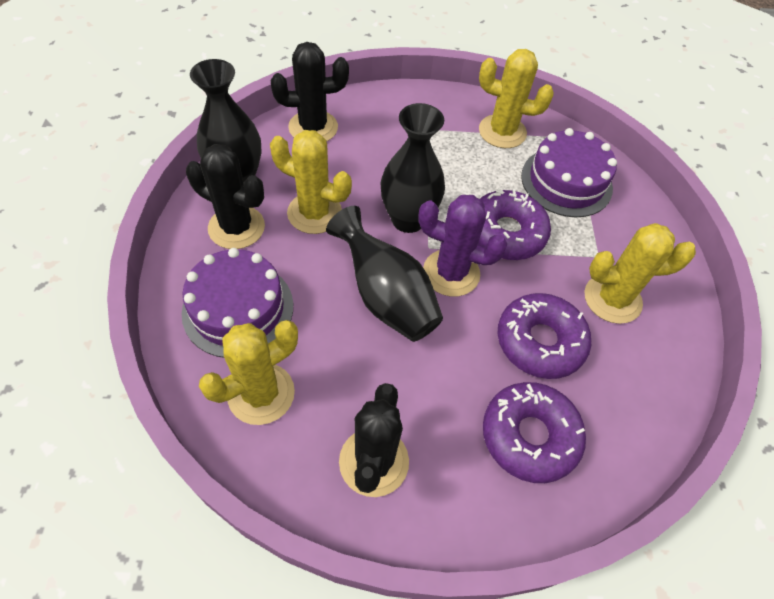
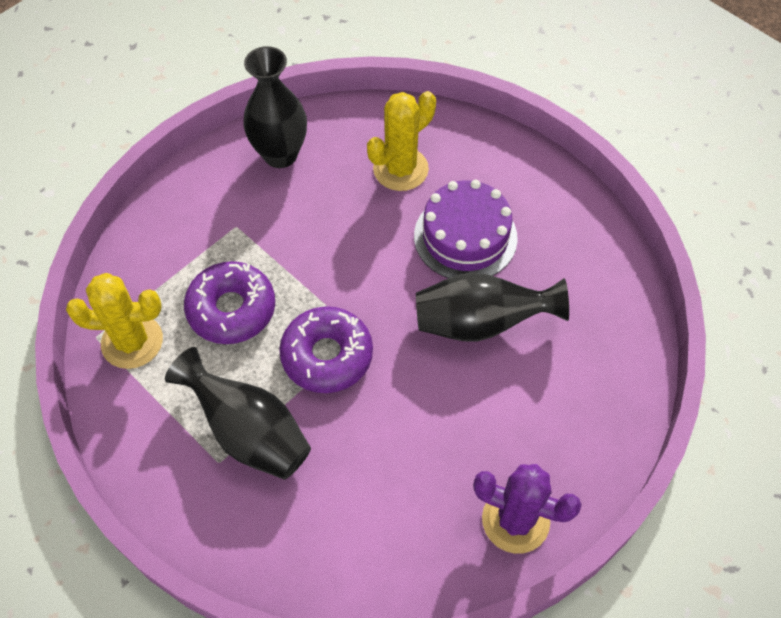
black cactus: 3 -> 0
purple cake: 2 -> 1
purple donut: 3 -> 2
yellow cactus: 4 -> 2

